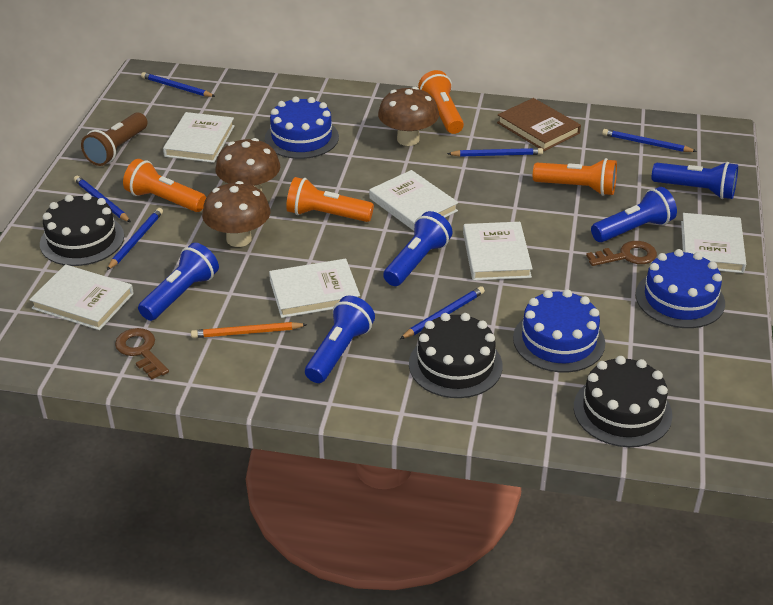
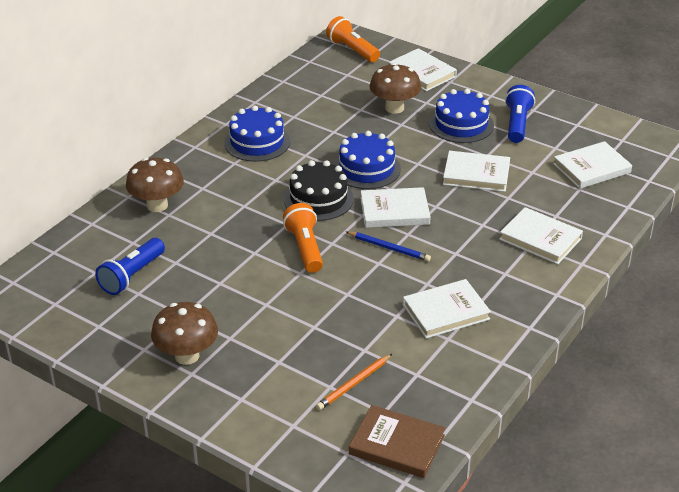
black cake: 3 -> 1
blue flashlight: 5 -> 2
blue pencil: 6 -> 1
brown flashlight: 1 -> 0
brown key: 2 -> 0
orange flashlight: 4 -> 2

